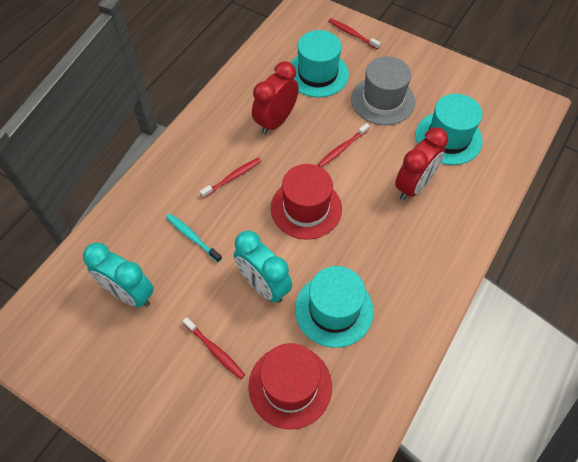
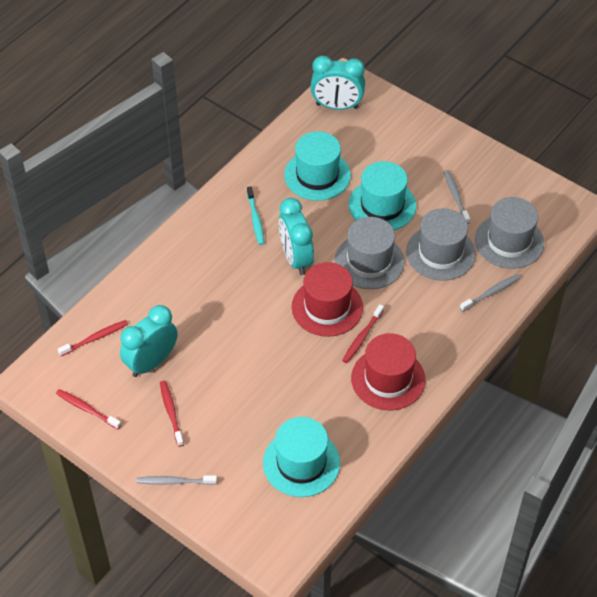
grey hat: 1 -> 3
grey toothbrush: 0 -> 3
red clock: 2 -> 0
turquoise clock: 2 -> 3

